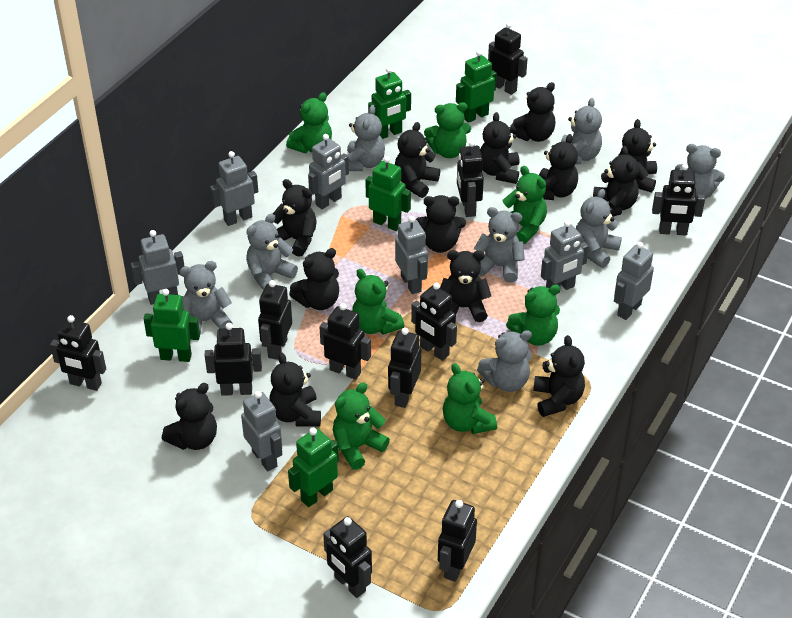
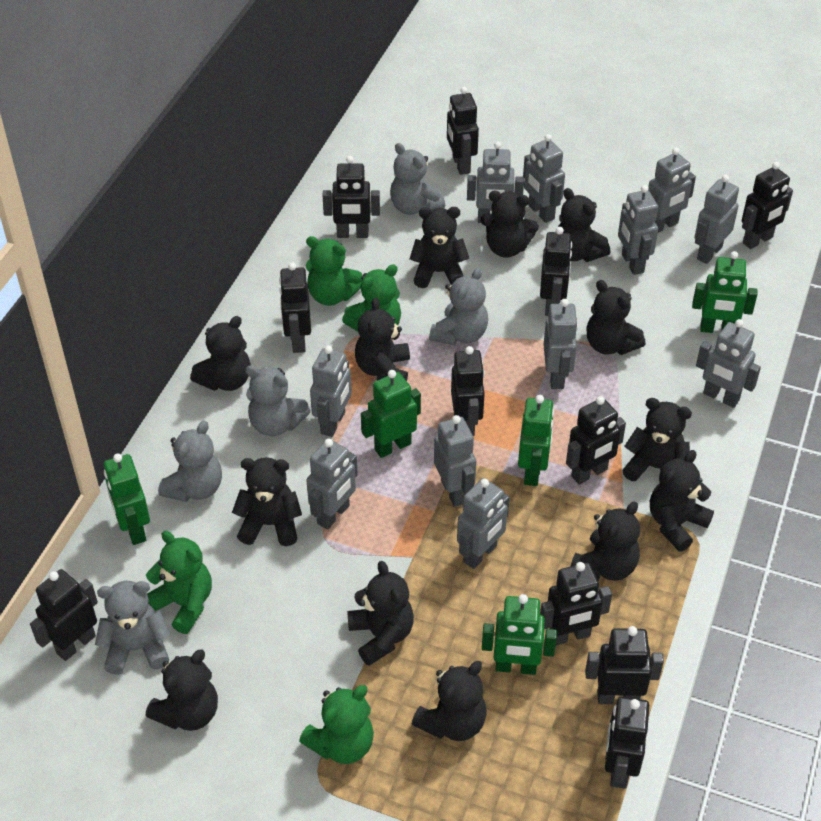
green teddy bear: 7 -> 4
grey robot: 7 -> 11
grey teddy bear: 8 -> 5

